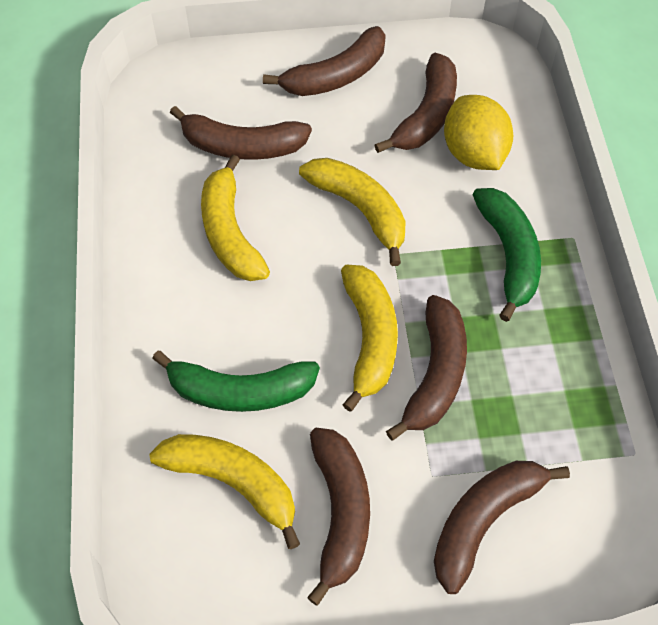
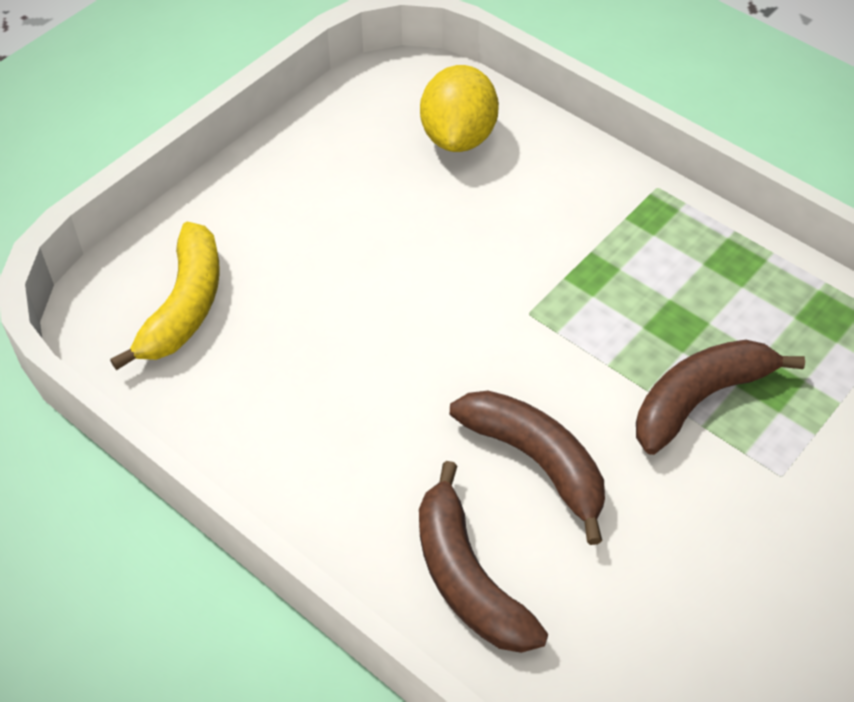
brown banana: 6 -> 3
green banana: 2 -> 0
yellow banana: 4 -> 1

